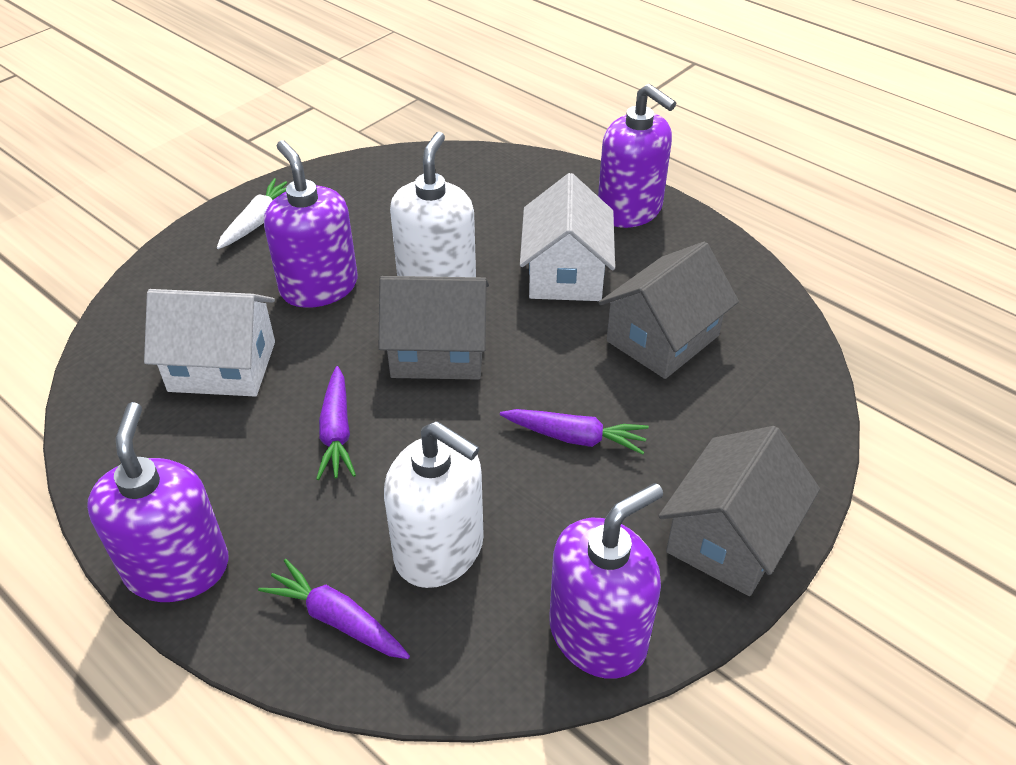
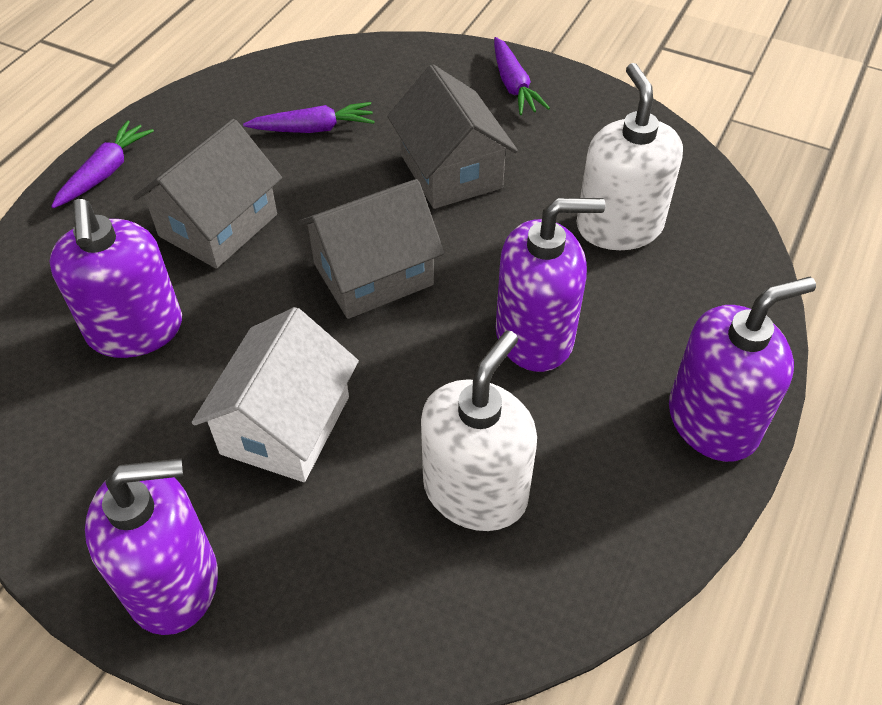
white carrot: 1 -> 0
white house: 2 -> 1

